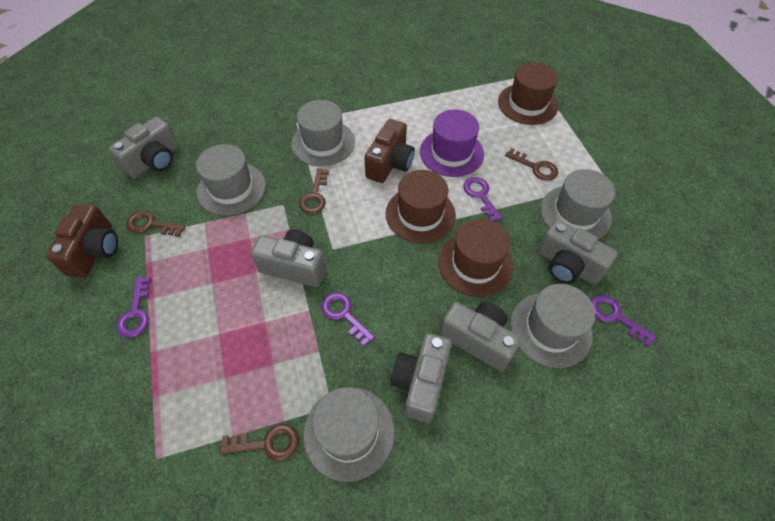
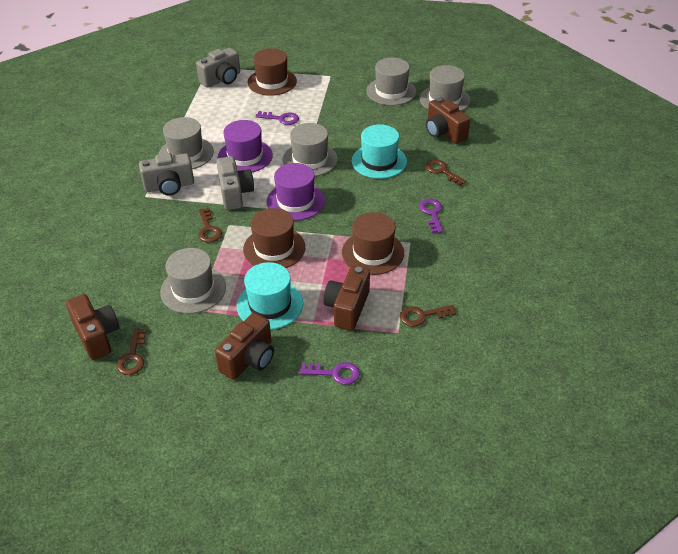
brown camera: 2 -> 4
grey camera: 5 -> 3
purple hat: 1 -> 2
purple key: 4 -> 3
turquoise hat: 0 -> 2

